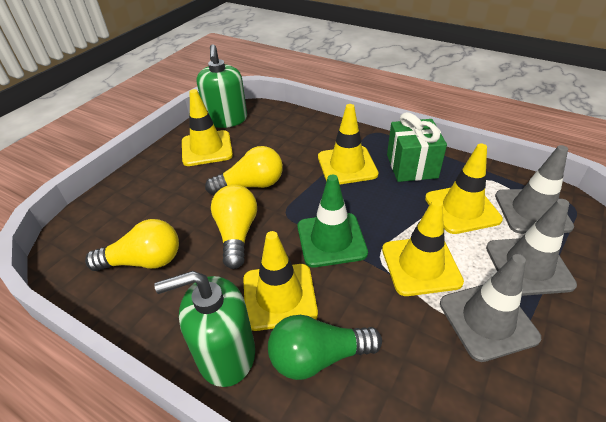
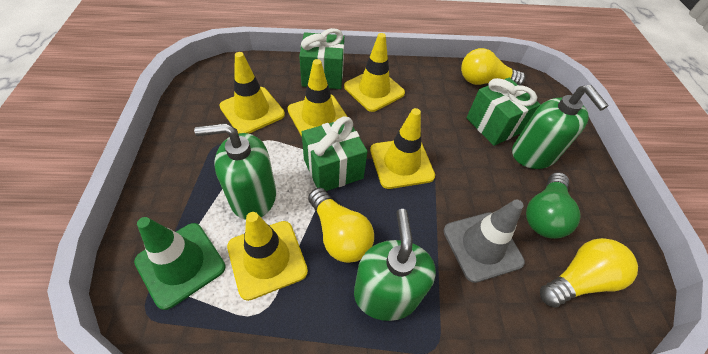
green gift: 1 -> 3
green soap dispenser: 2 -> 3
grey traffic cone: 3 -> 1

